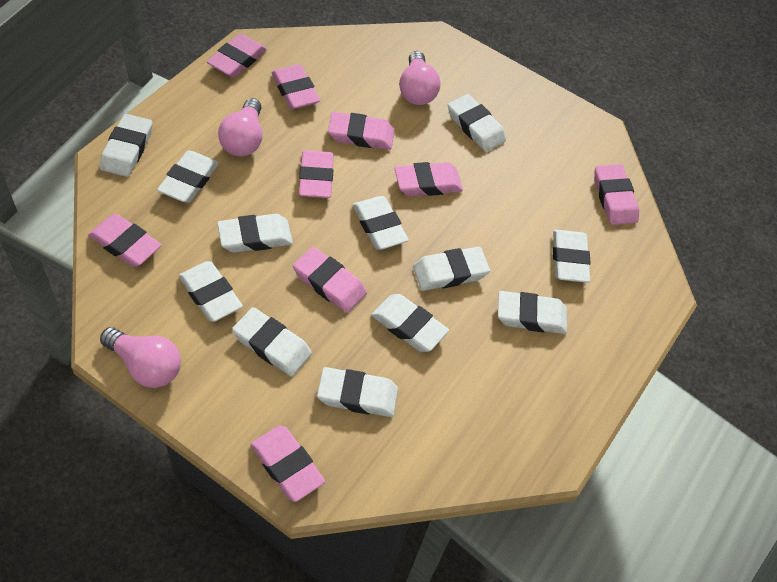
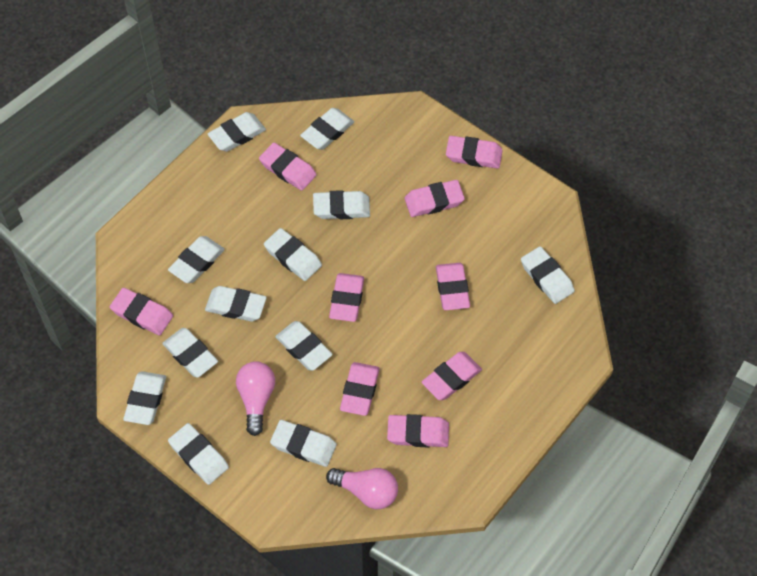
pink light bulb: 3 -> 2

